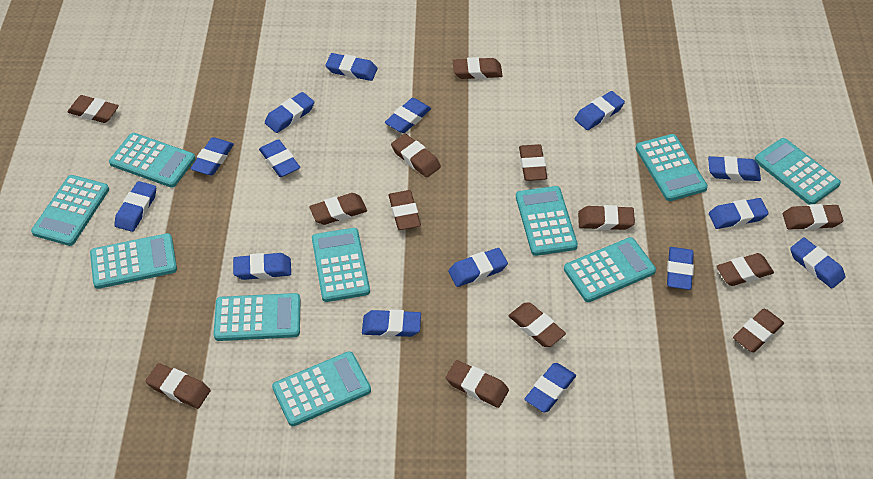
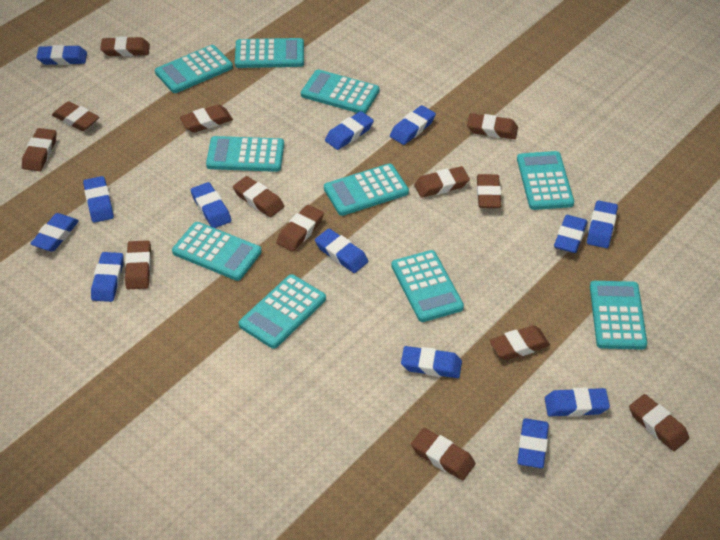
blue eraser: 15 -> 13

